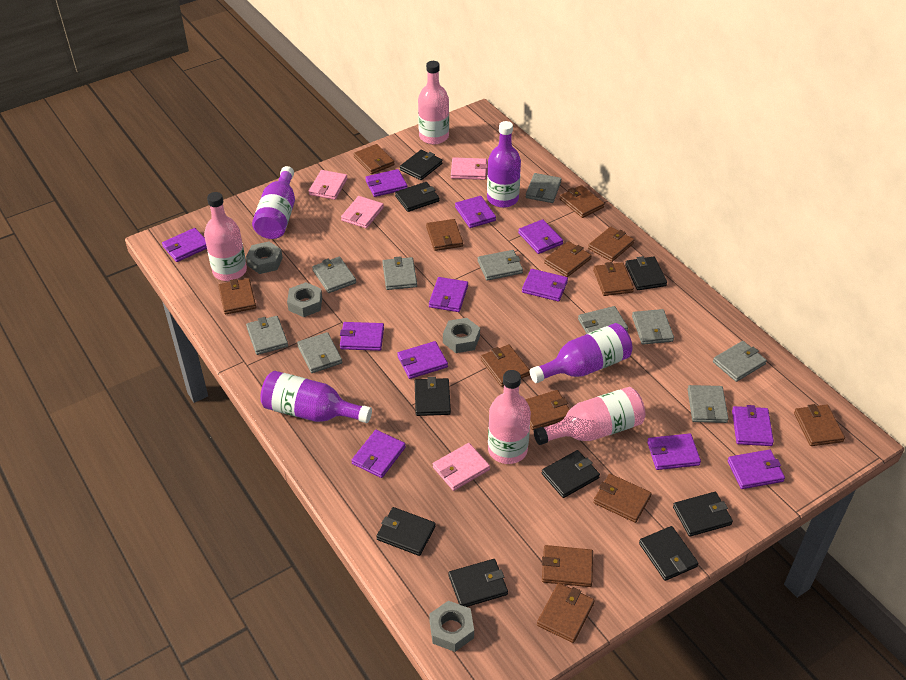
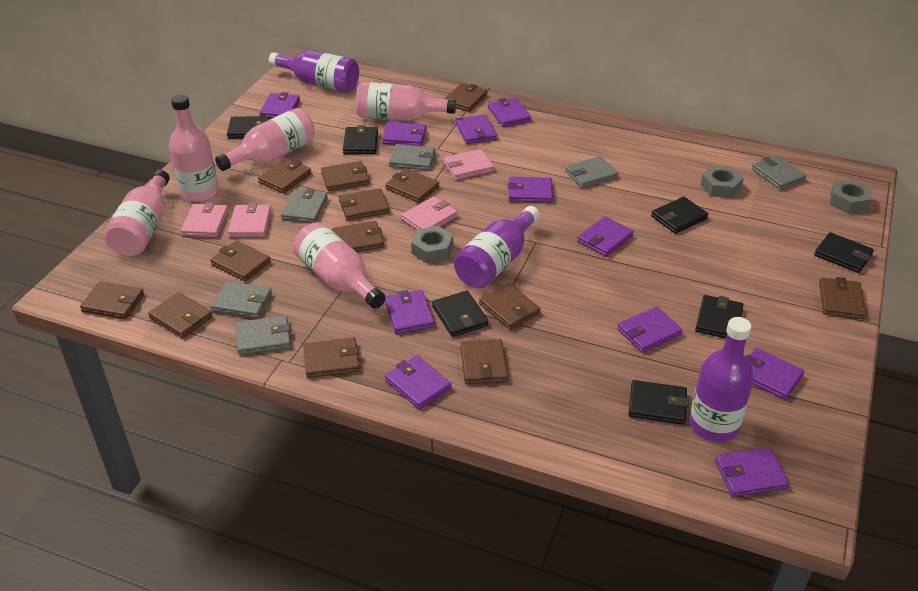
black wallet: 9 -> 7
grey nut: 4 -> 3
grey wallet: 10 -> 6
pink bottle: 4 -> 5
purple bottle: 4 -> 3
purple wallet: 12 -> 11

